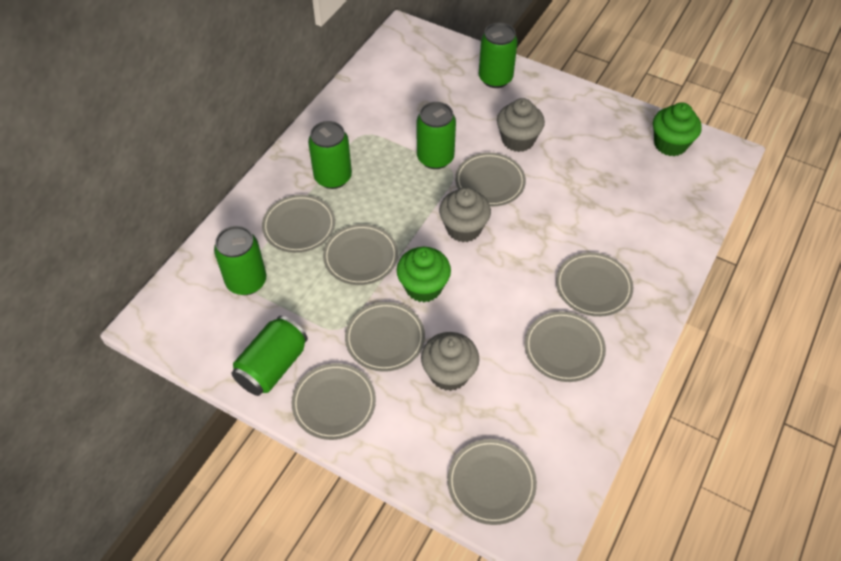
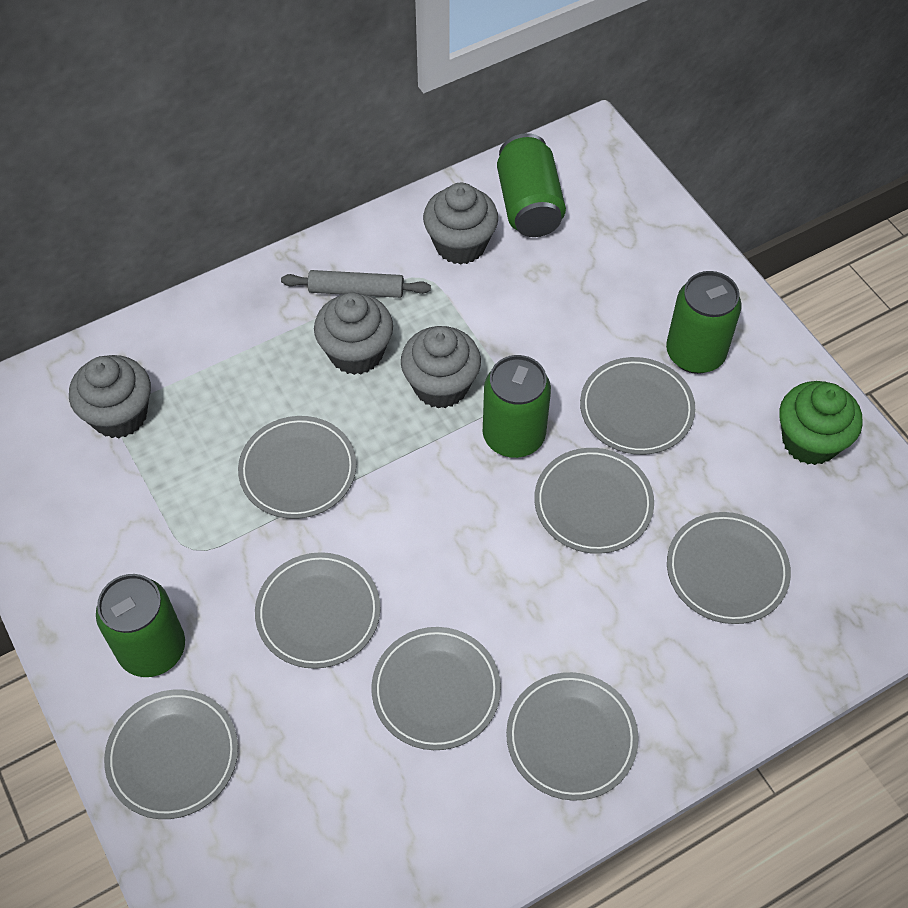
green can: 5 -> 4
green cupcake: 2 -> 1
grey cupcake: 3 -> 4
grey rolling pin: 0 -> 1

